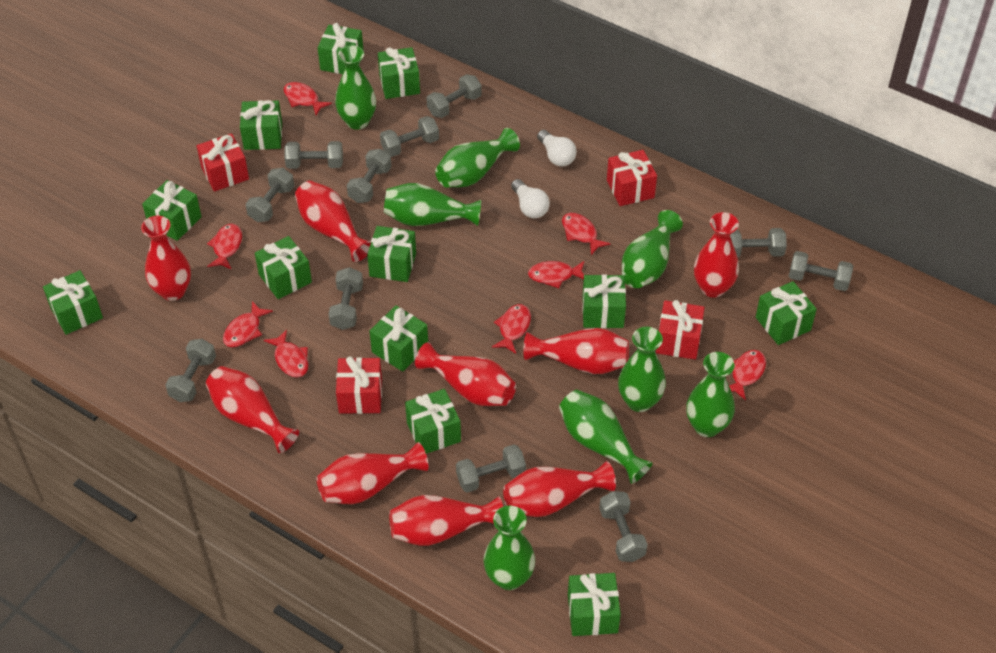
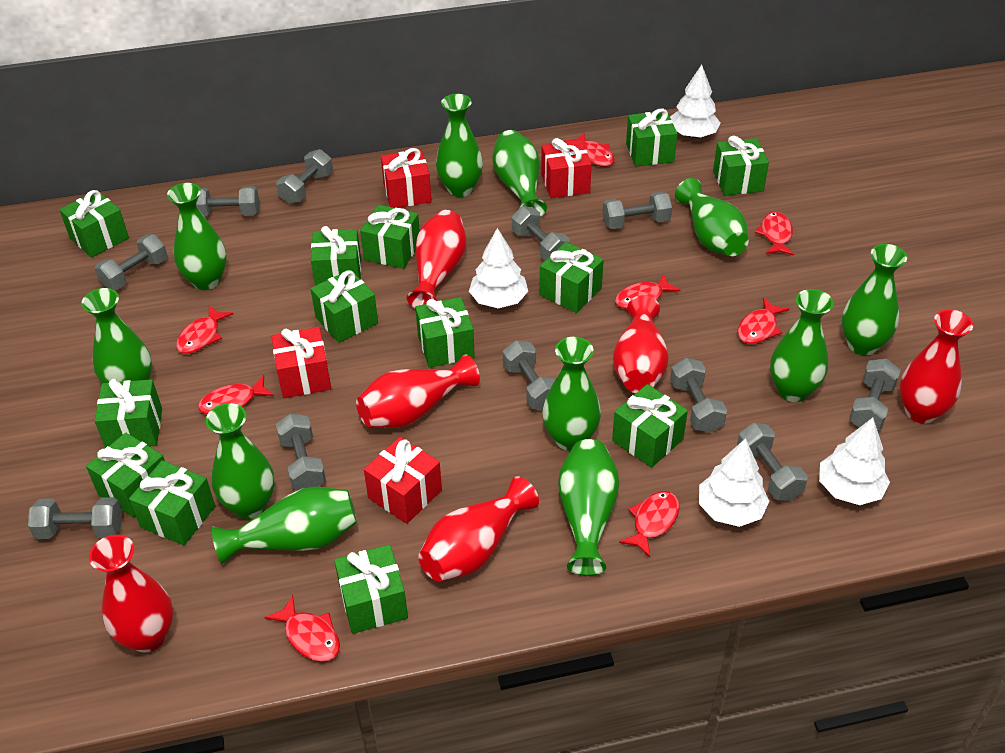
green gift: 12 -> 13
green vase: 8 -> 11
red vase: 9 -> 6
white light bulb: 2 -> 0
white tree: 0 -> 4

